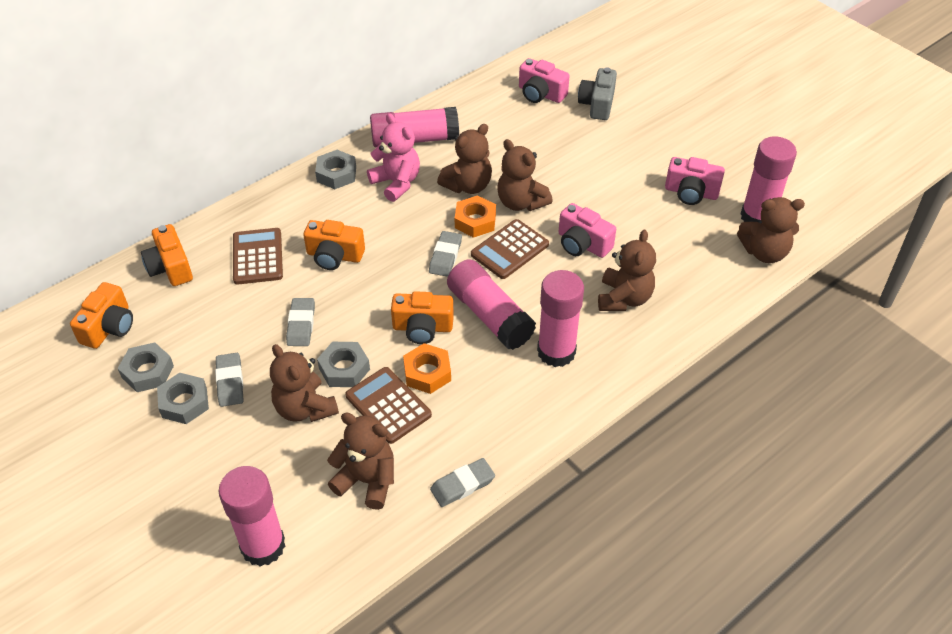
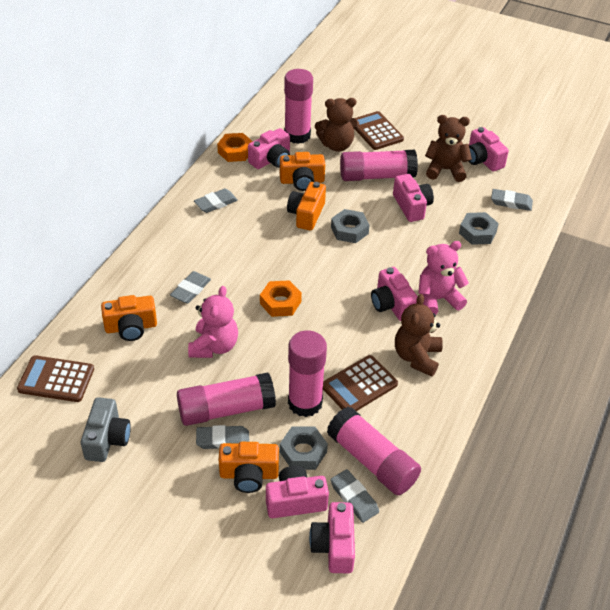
brown teddy bear: 6 -> 3
grey eraser: 4 -> 5
grey nut: 4 -> 3
pink camera: 3 -> 6
pink teddy bear: 1 -> 2

